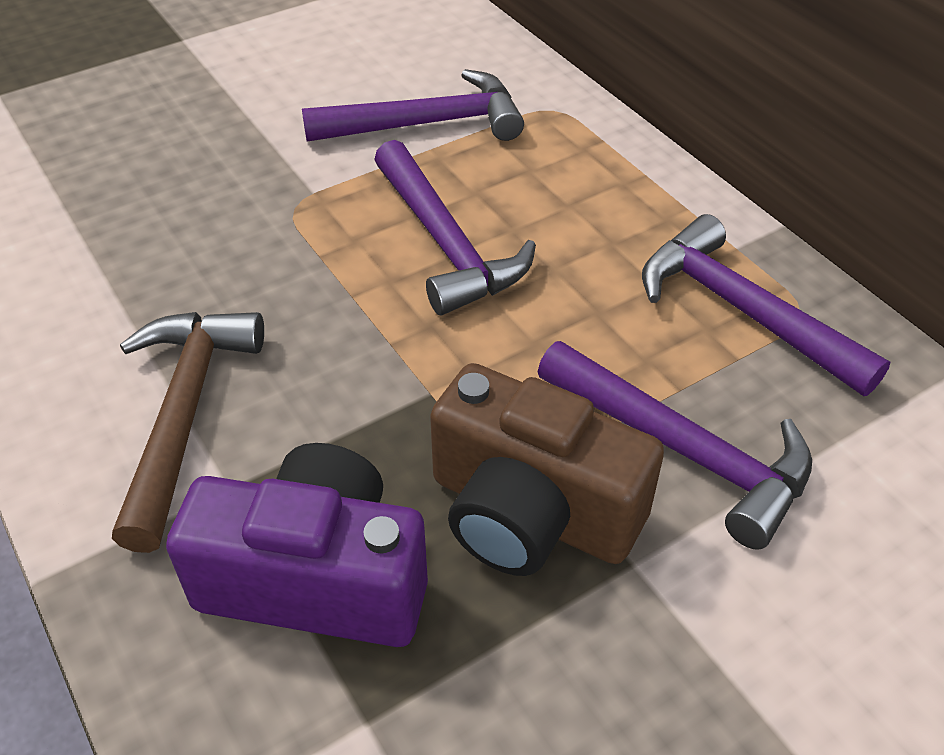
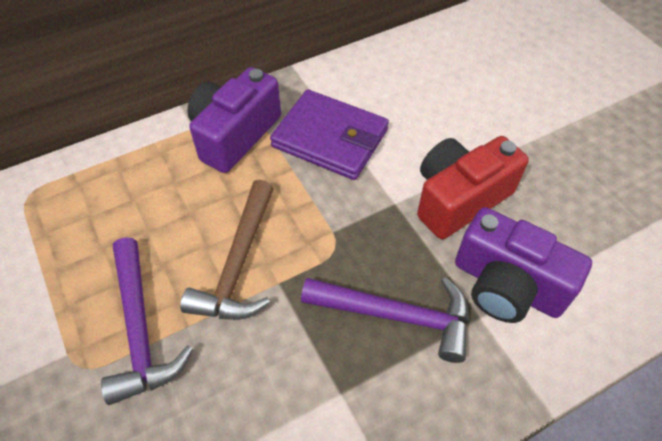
brown camera: 1 -> 0
purple camera: 1 -> 2
purple hammer: 4 -> 2
purple wallet: 0 -> 1
red camera: 0 -> 1

